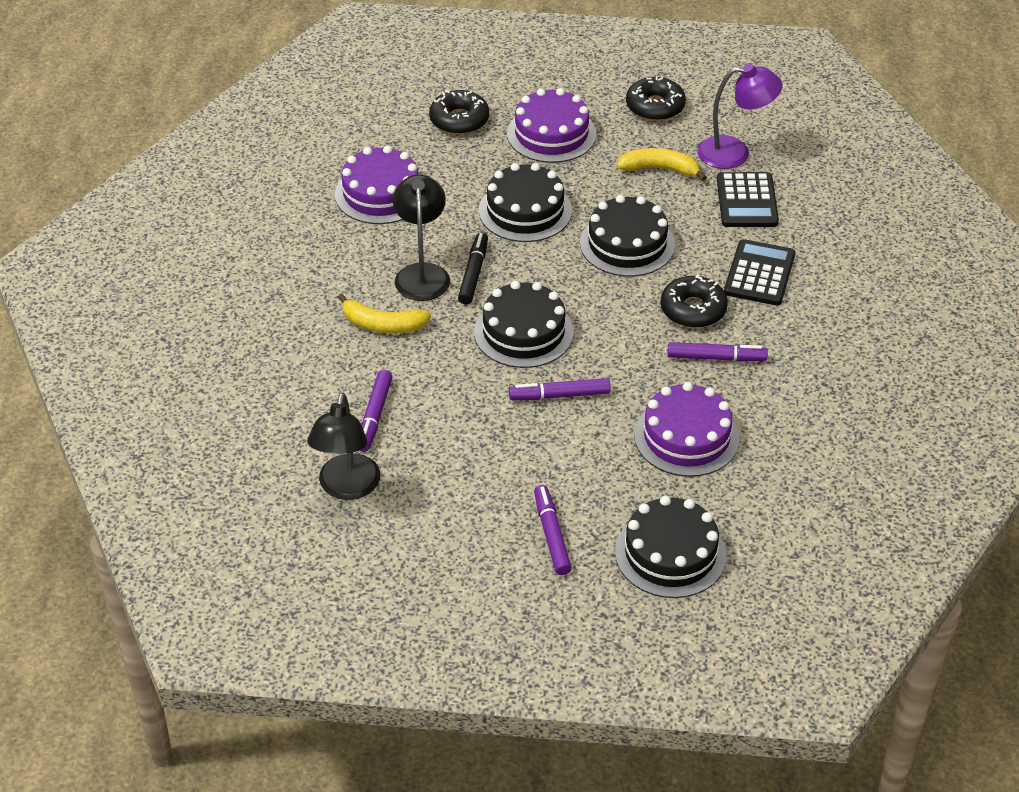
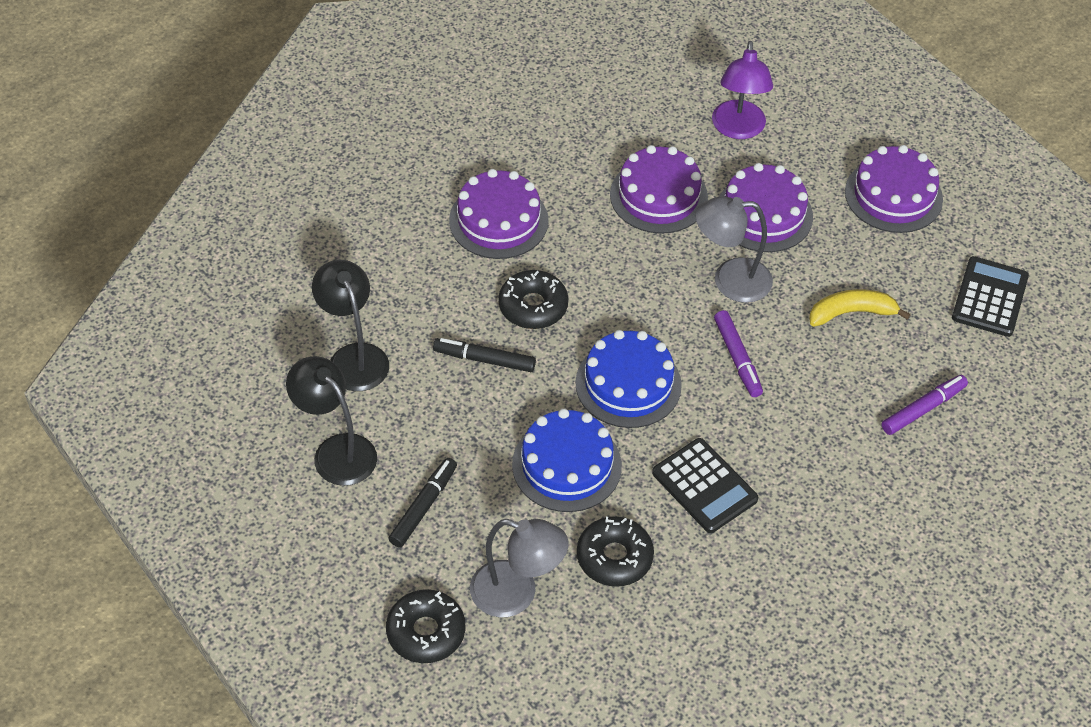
black cake: 4 -> 0
black marker: 1 -> 2
blue cake: 0 -> 2
grey lamp: 0 -> 2
purple cake: 3 -> 4
purple marker: 4 -> 2
yellow banana: 2 -> 1

